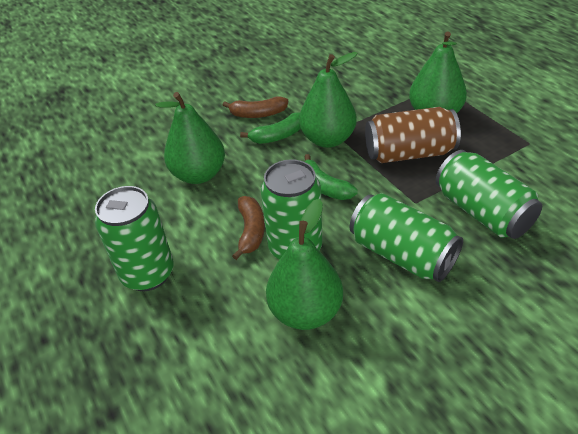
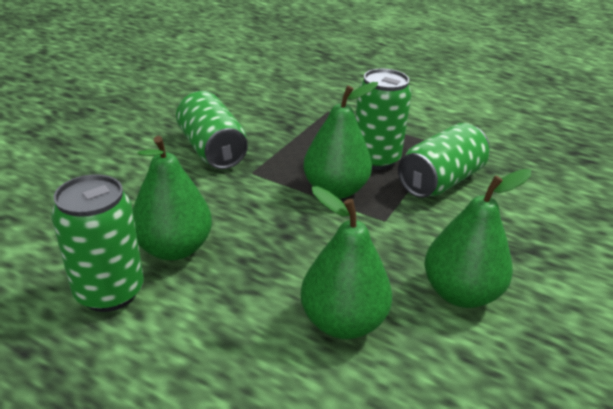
brown banana: 2 -> 0
brown can: 1 -> 0
green banana: 2 -> 0

